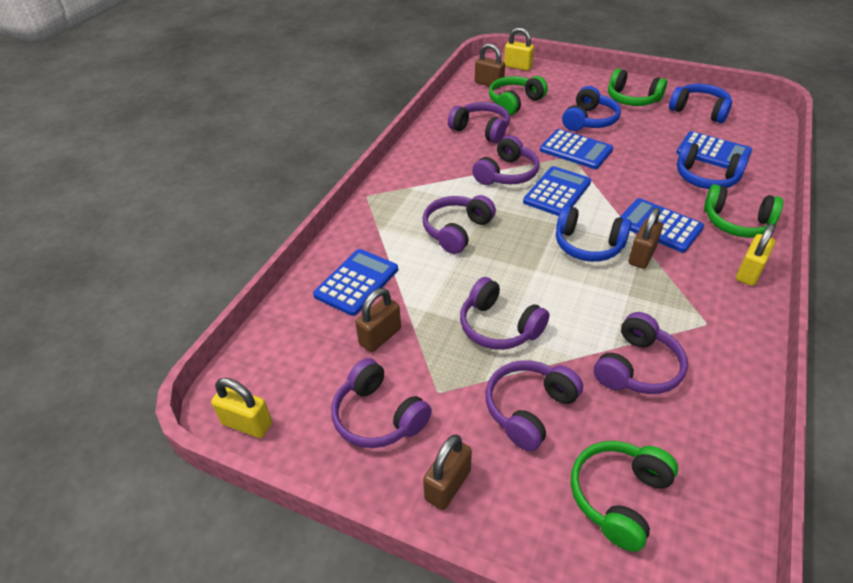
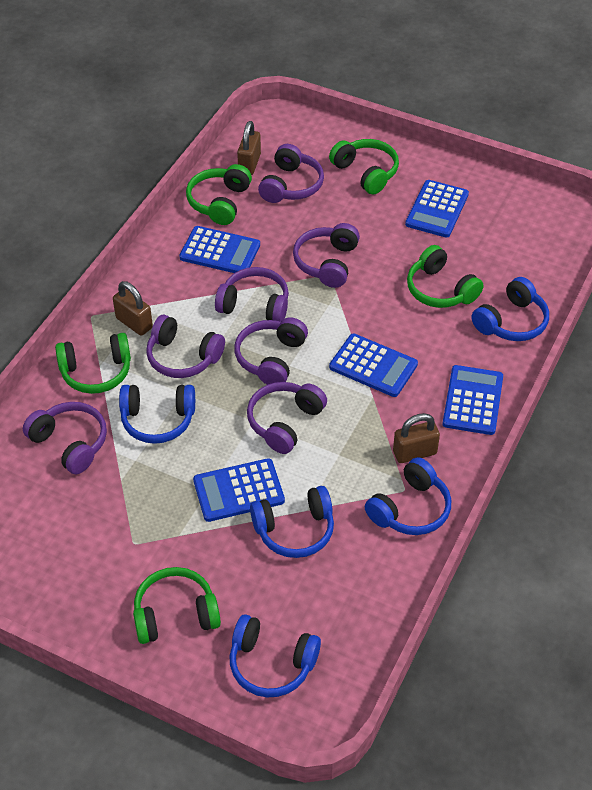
blue headphones: 4 -> 5
brown padlock: 4 -> 3
green headphones: 4 -> 5
yellow padlock: 3 -> 0

